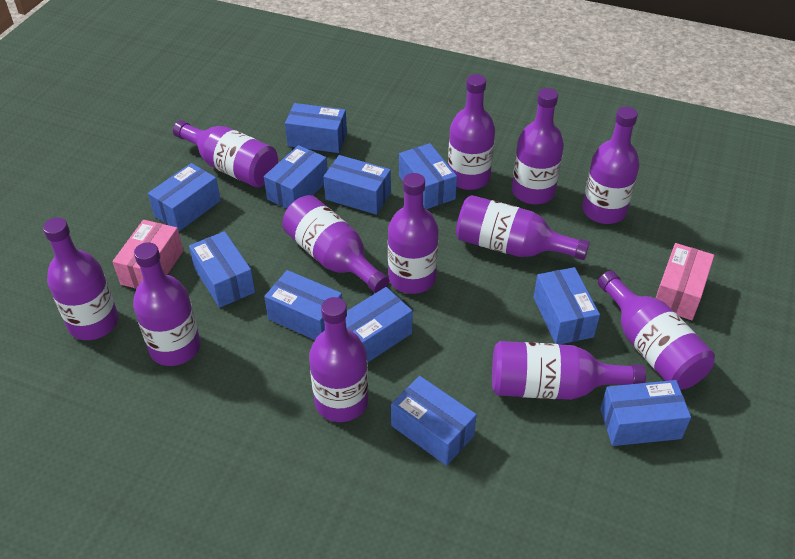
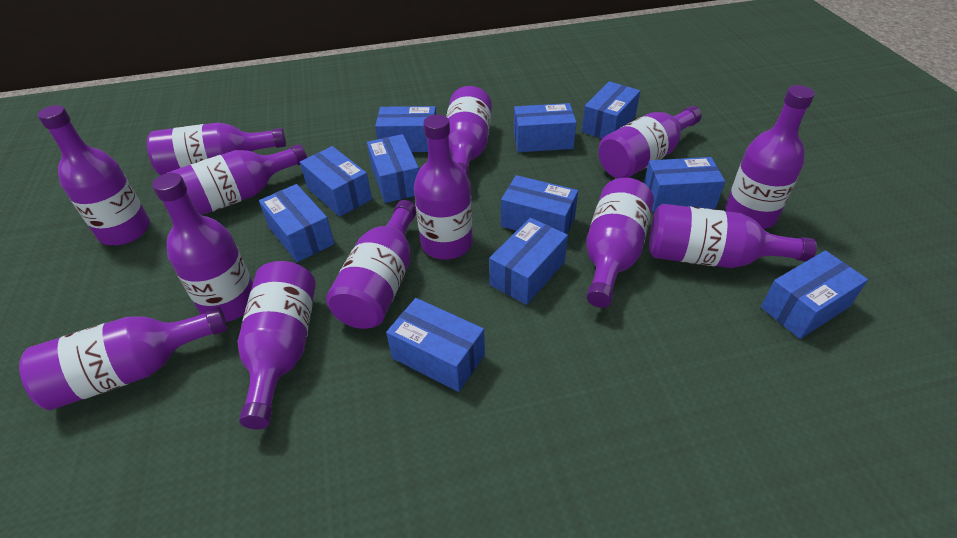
pink box: 2 -> 0
purple bottle: 12 -> 13

